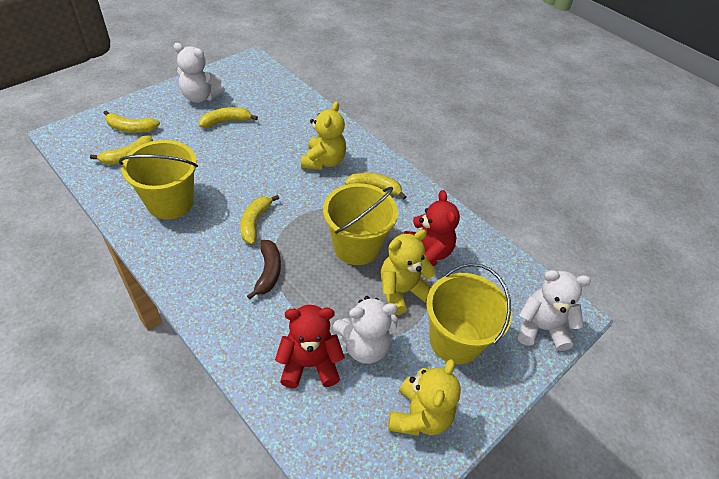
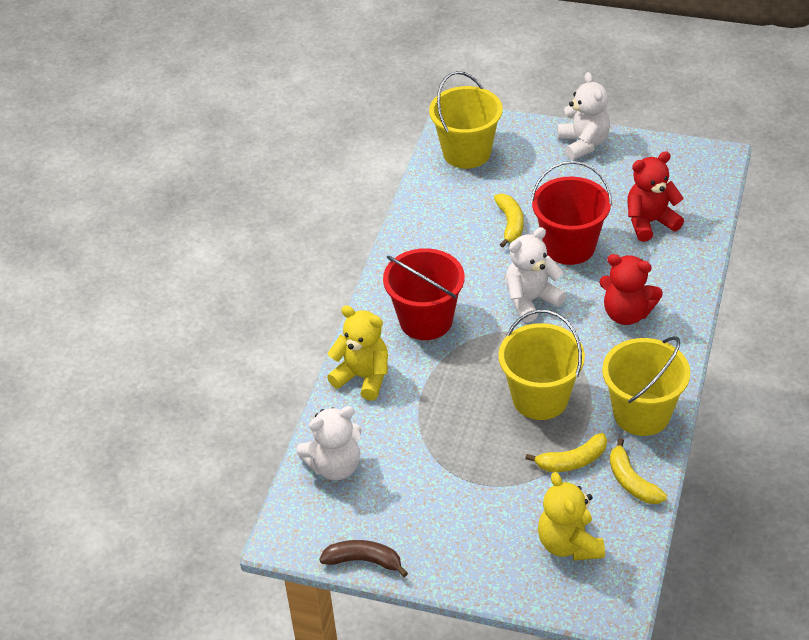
red bucket: 0 -> 2
yellow banana: 5 -> 3
yellow teddy bear: 3 -> 2

